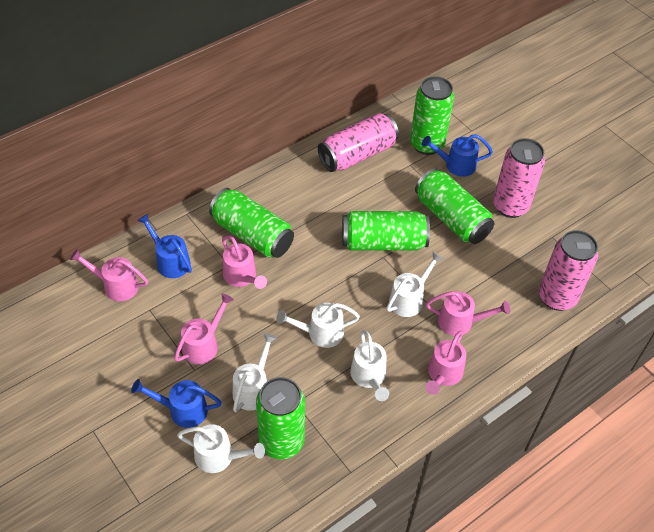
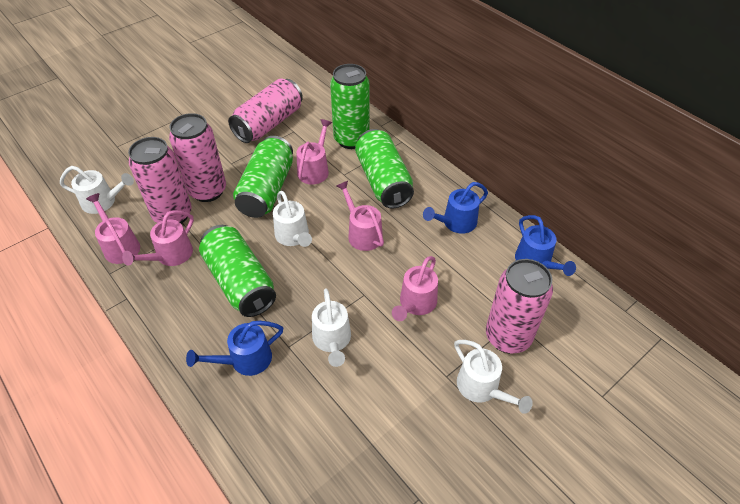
green can: 5 -> 4
pink can: 3 -> 4
white watering can: 5 -> 4

